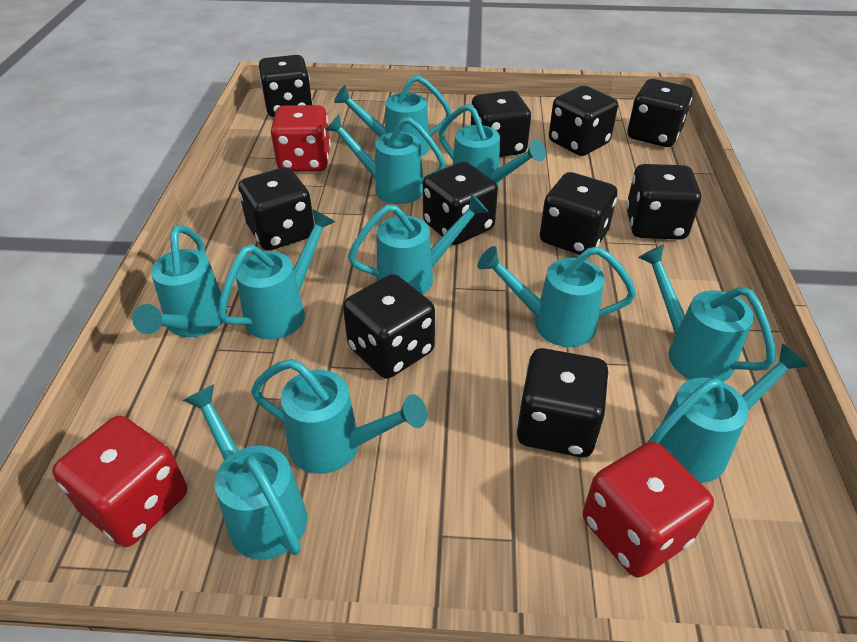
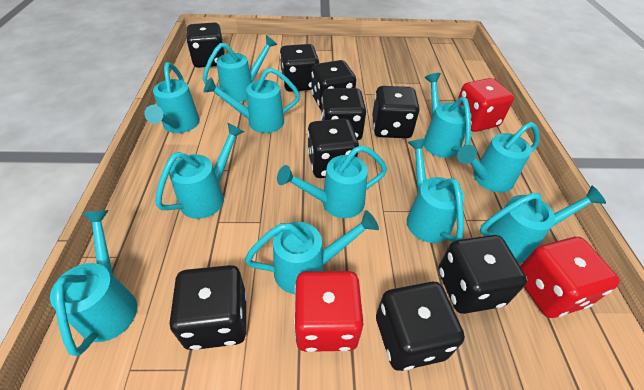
black dice: 10 -> 9

